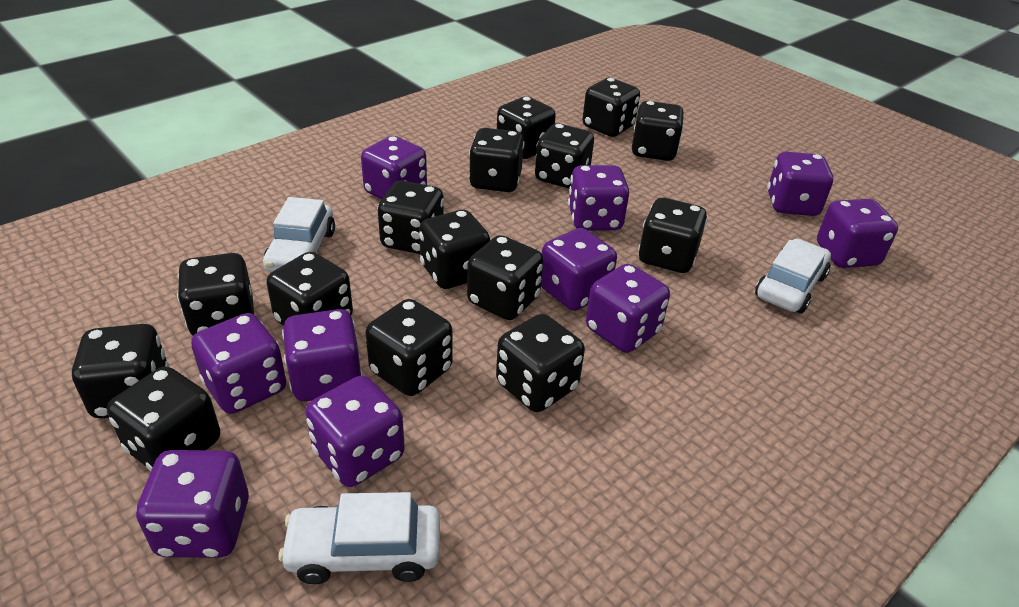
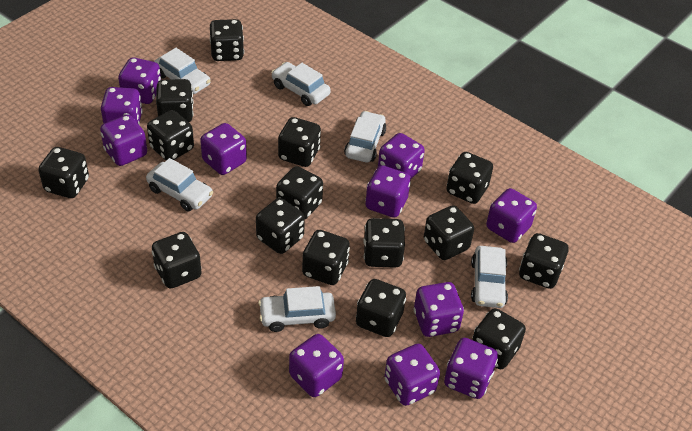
purple dice: 10 -> 11
white car: 3 -> 6

